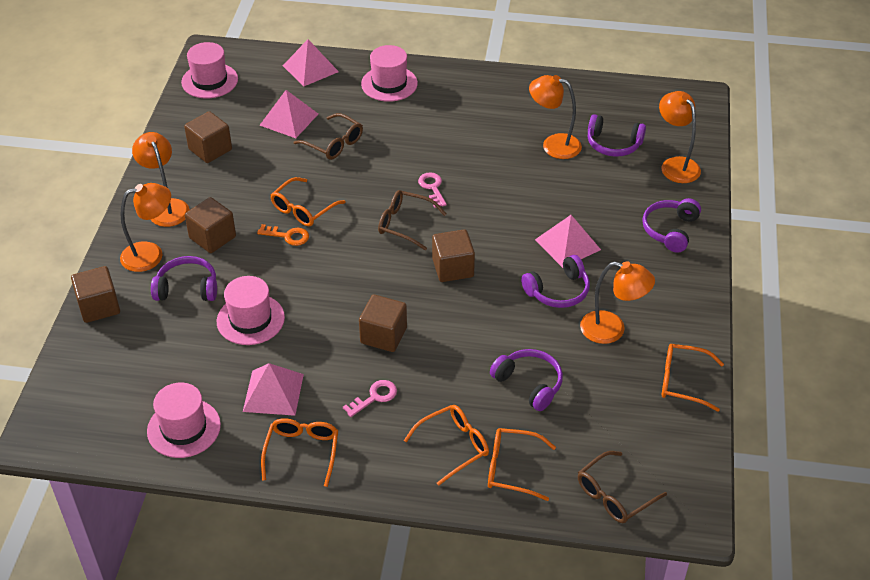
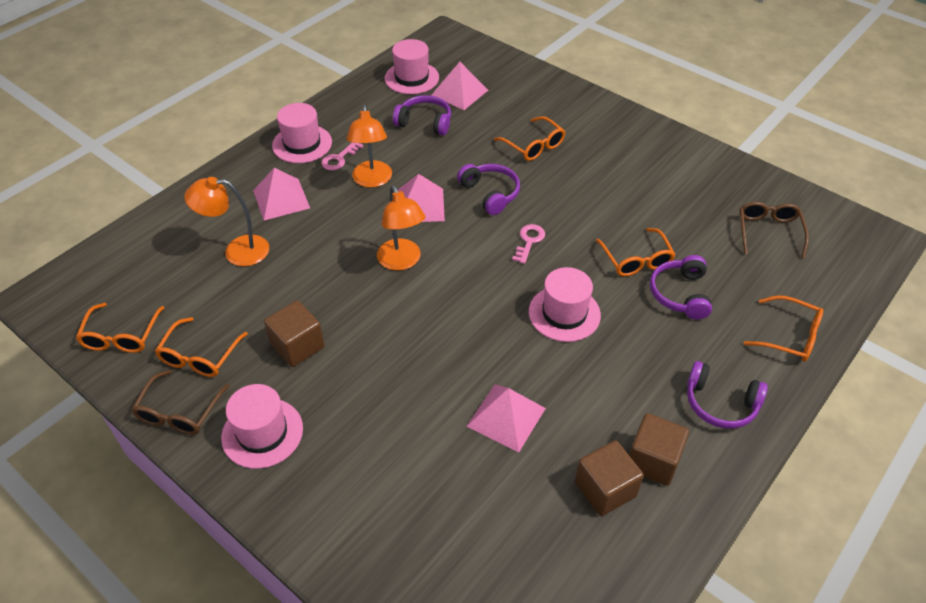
brown cube: 5 -> 3
brown glasses: 3 -> 2
orange key: 1 -> 0
orange lamp: 5 -> 3
purple headphones: 5 -> 4

